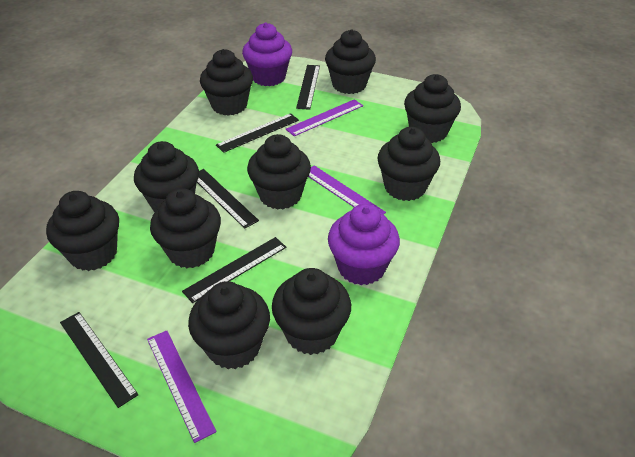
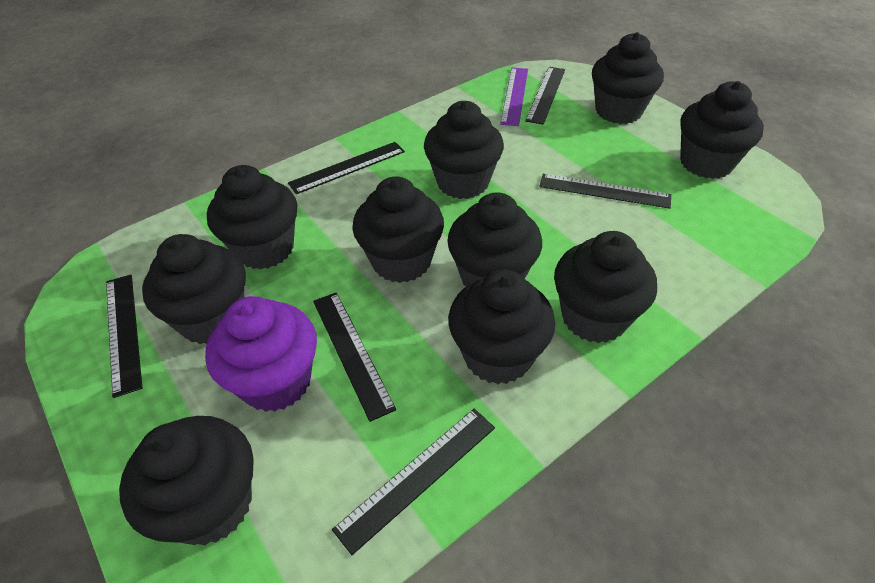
black ruler: 5 -> 6
purple cupcake: 2 -> 1
purple ruler: 3 -> 1

